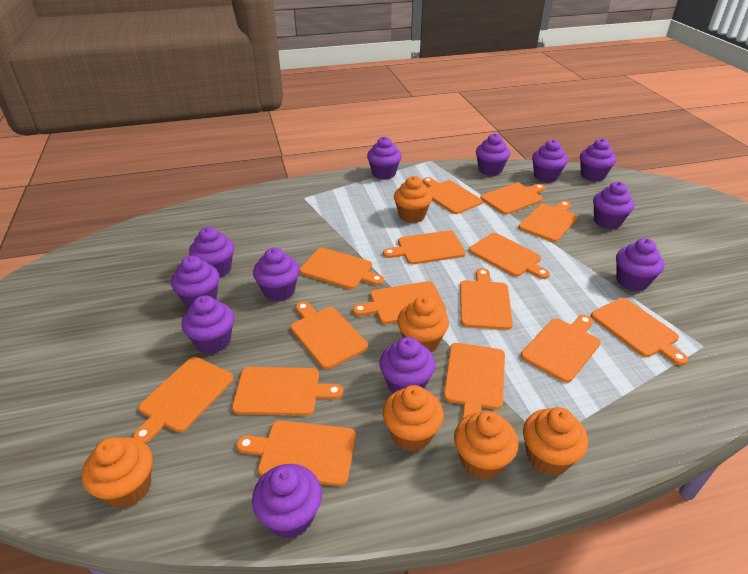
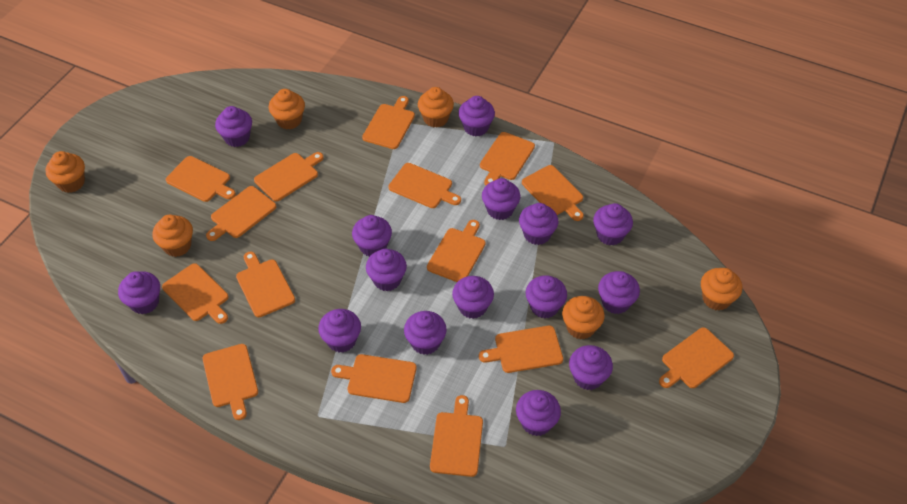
purple cupcake: 12 -> 15

